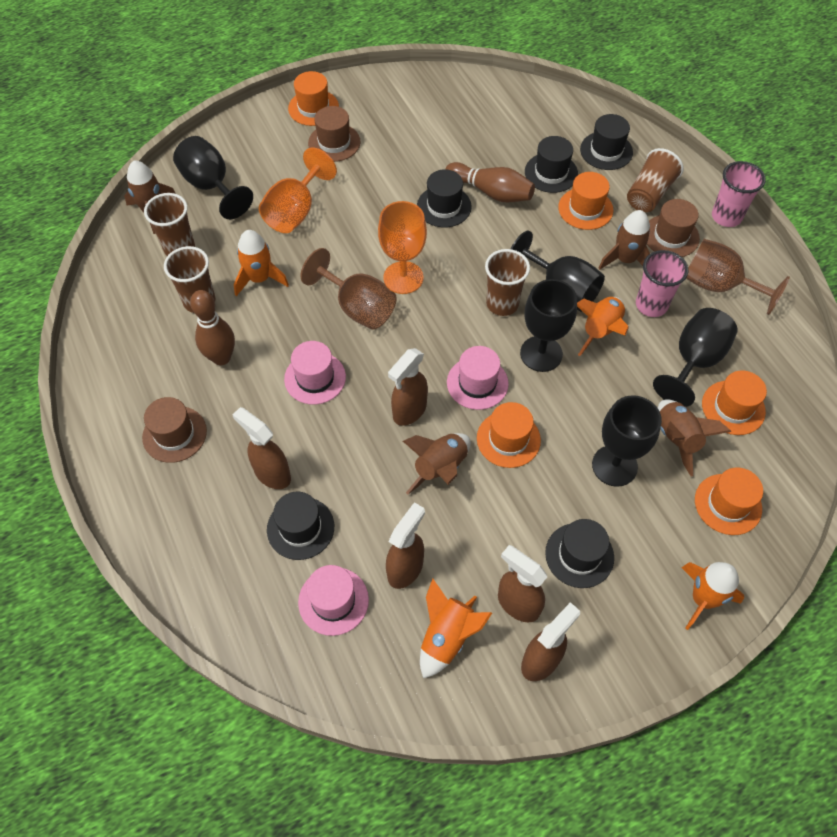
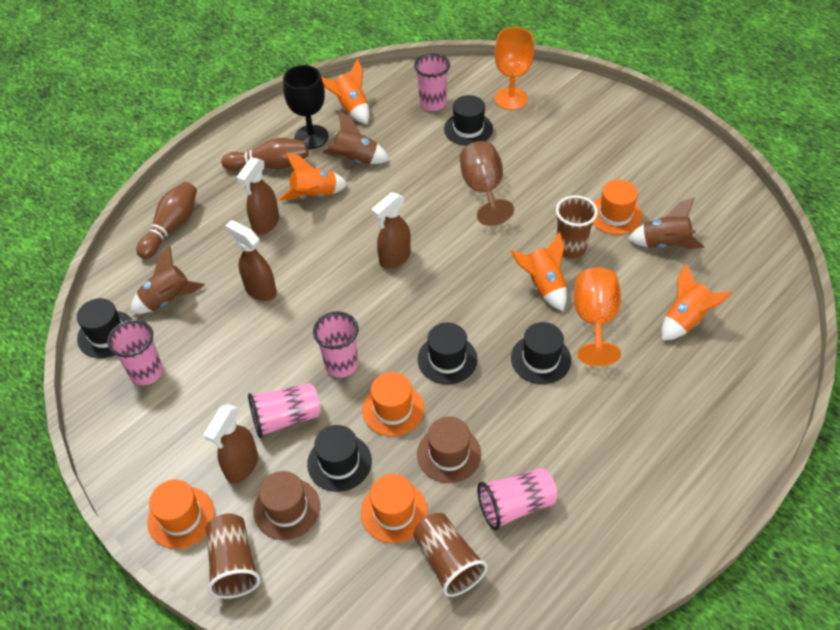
black goblet: 5 -> 1
brown cup: 4 -> 3
brown goblet: 2 -> 1
brown hat: 3 -> 2
brown rocket: 4 -> 3
brown spray bottle: 5 -> 4
orange hat: 5 -> 4
pink cup: 2 -> 5
pink hat: 3 -> 0

